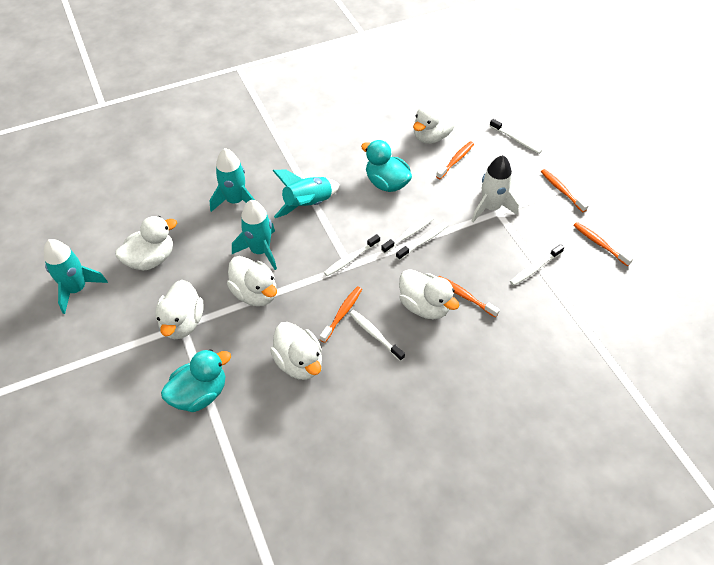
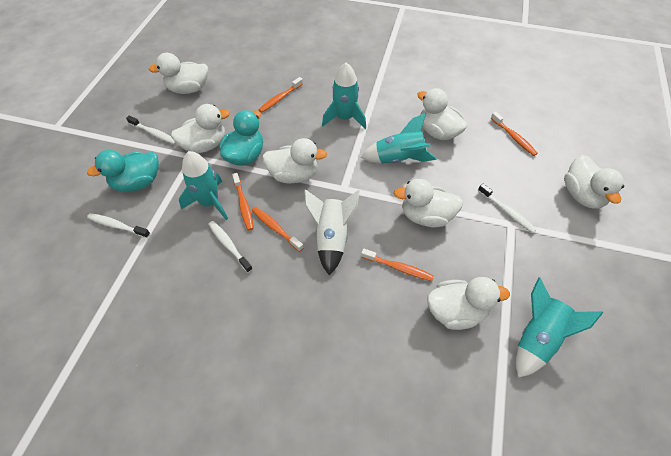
white duck: 6 -> 7
white toothbrush: 6 -> 4

